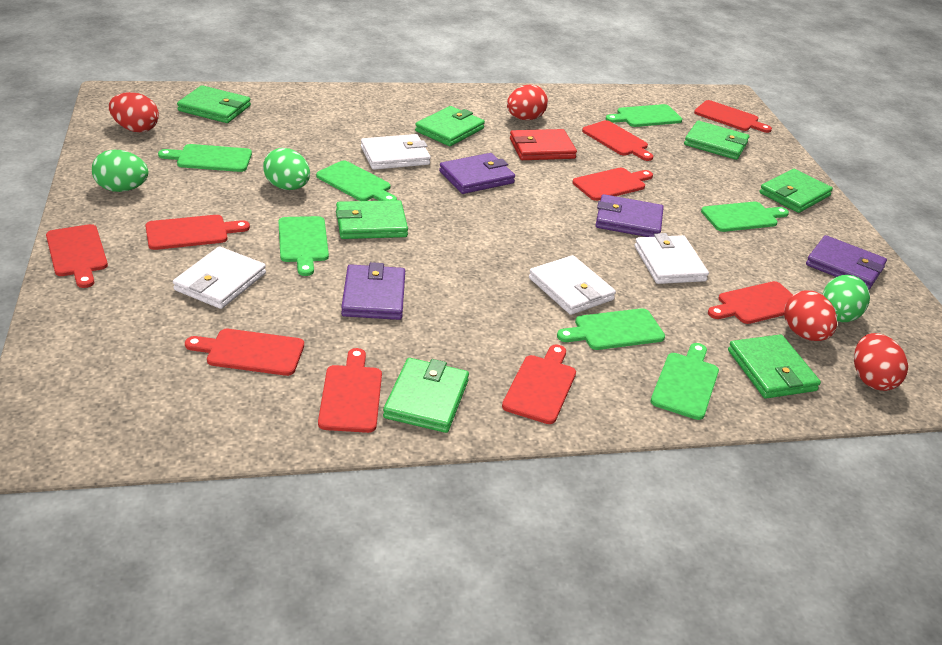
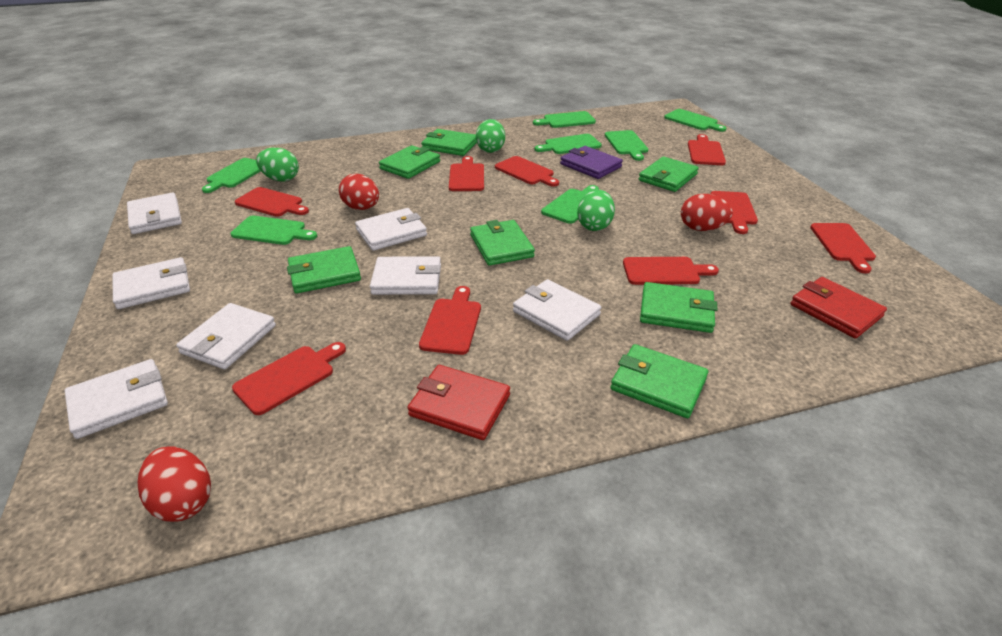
purple wallet: 4 -> 1
red egg: 4 -> 3
red wallet: 1 -> 2
white wallet: 4 -> 7

